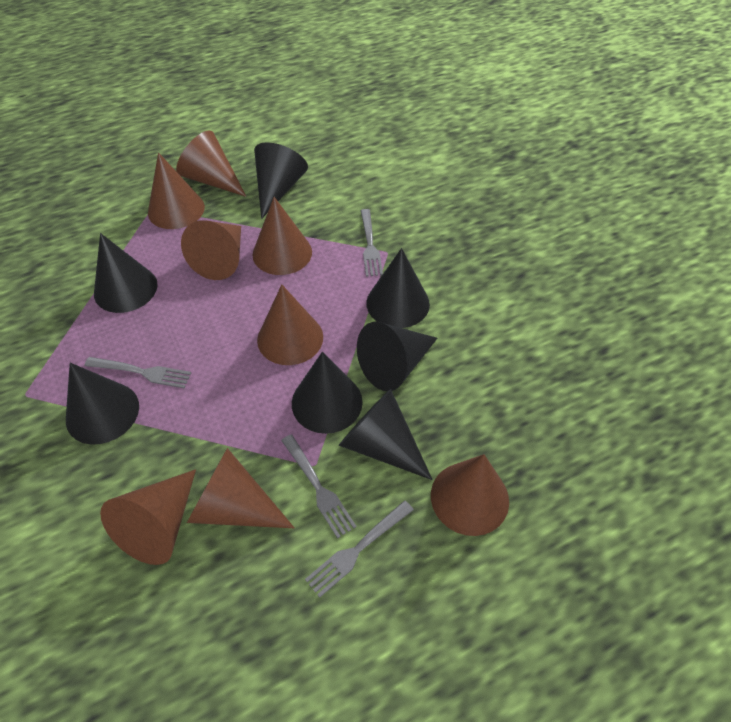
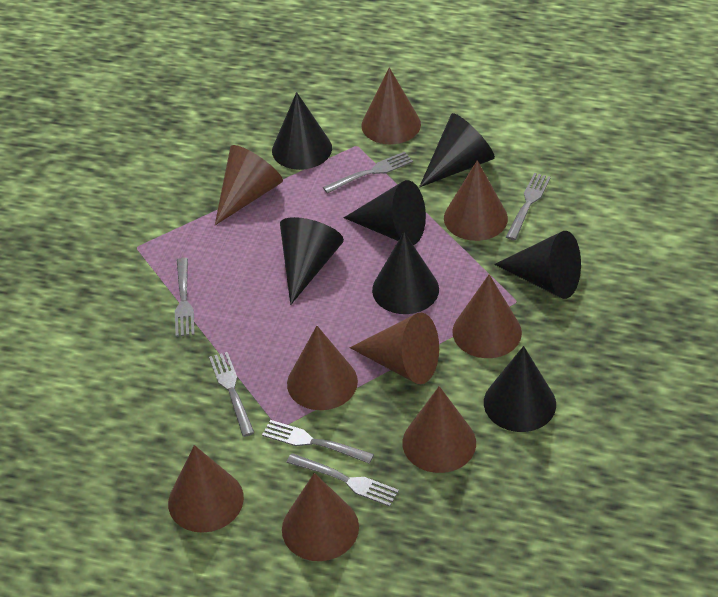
brown cone: 8 -> 9
grey fork: 4 -> 6

